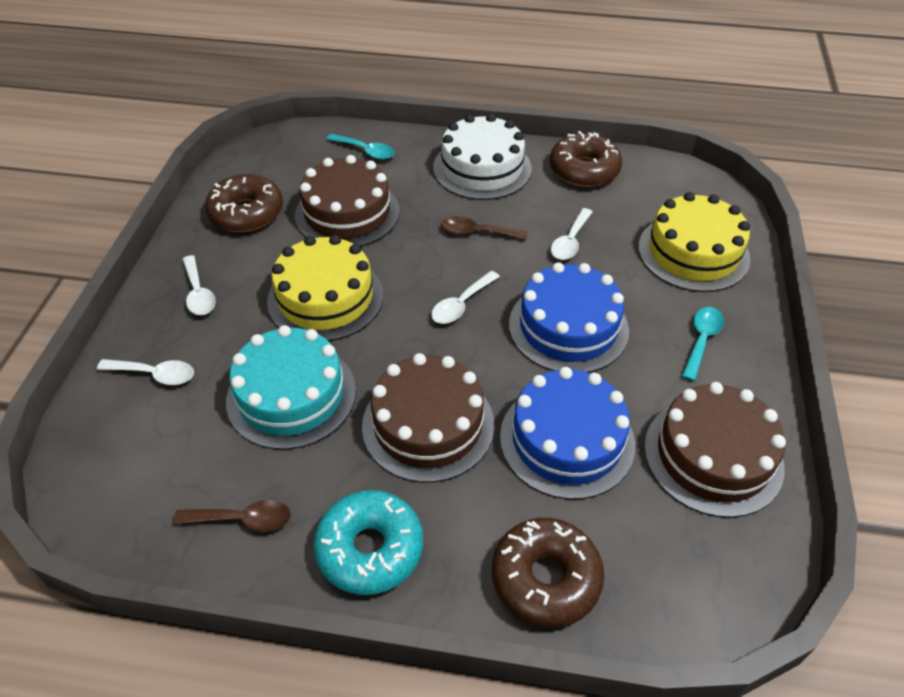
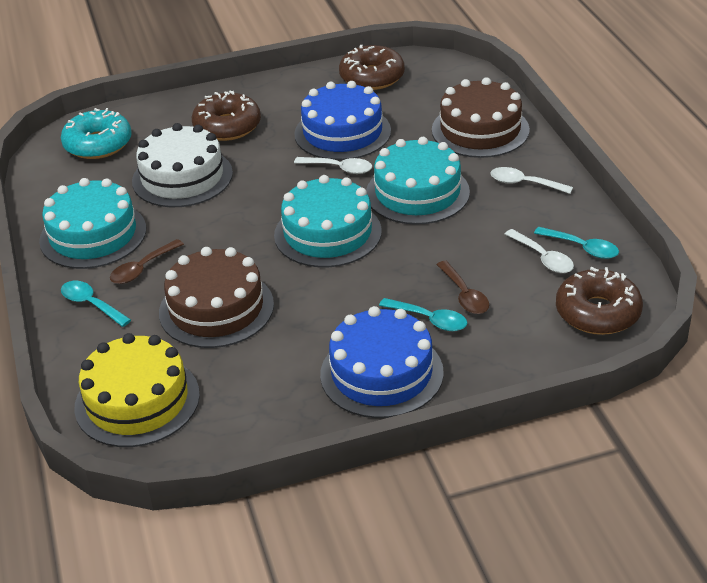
brown cake: 3 -> 2
turquoise cake: 1 -> 3
turquoise spoon: 2 -> 3
white spoon: 4 -> 3
yellow cake: 2 -> 1

